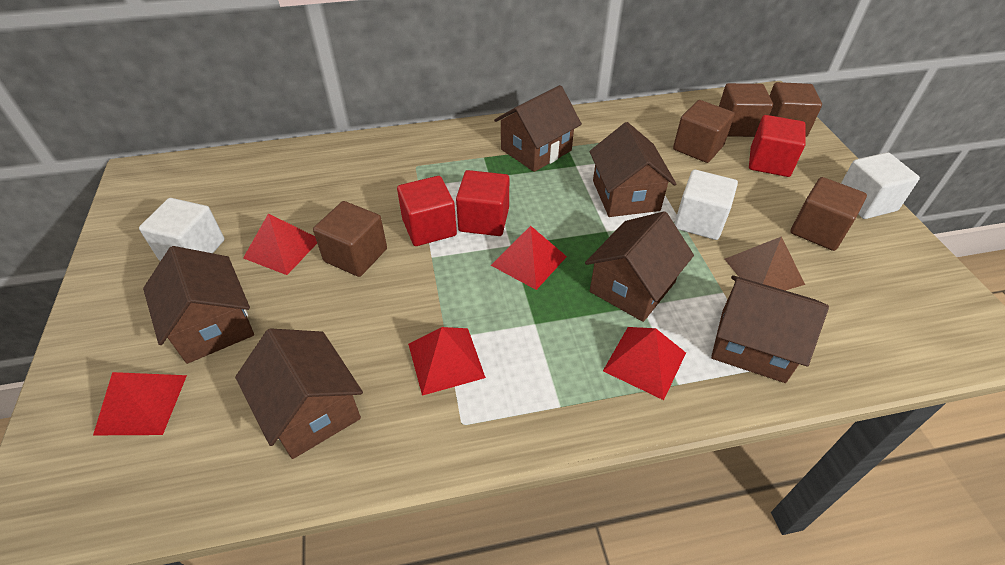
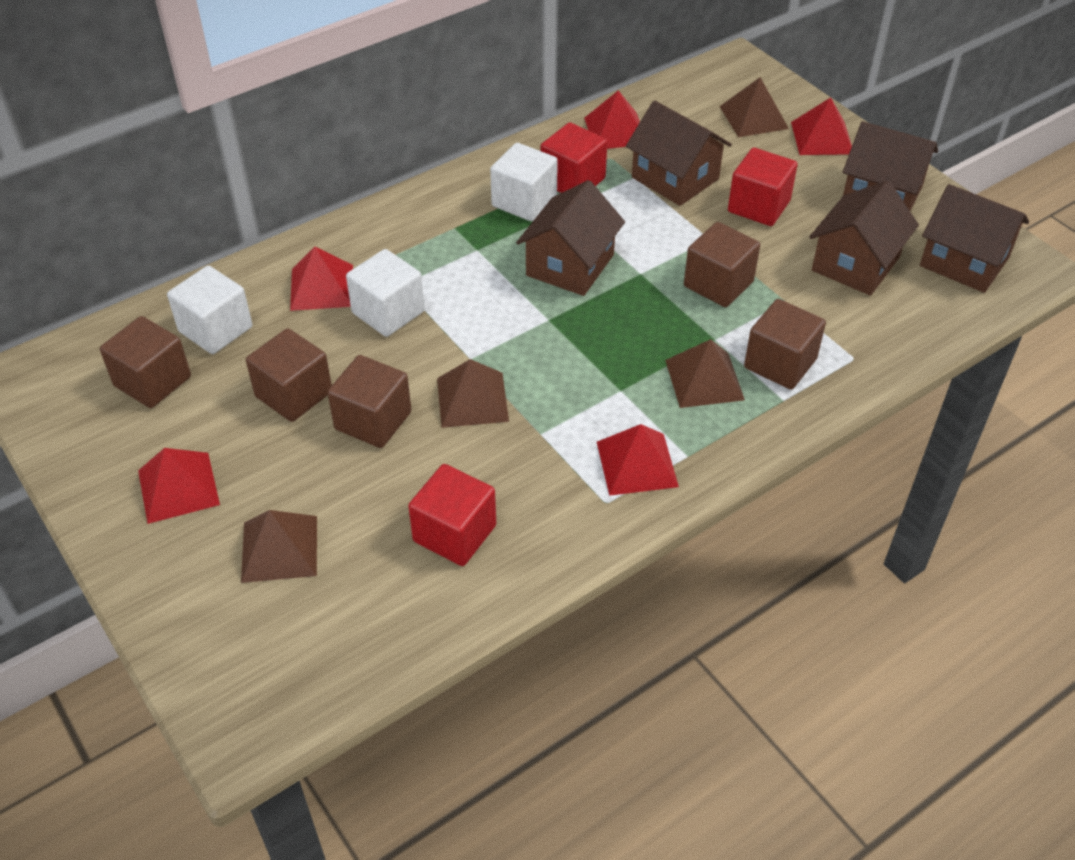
brown house: 6 -> 5
brown pyramid: 1 -> 4

